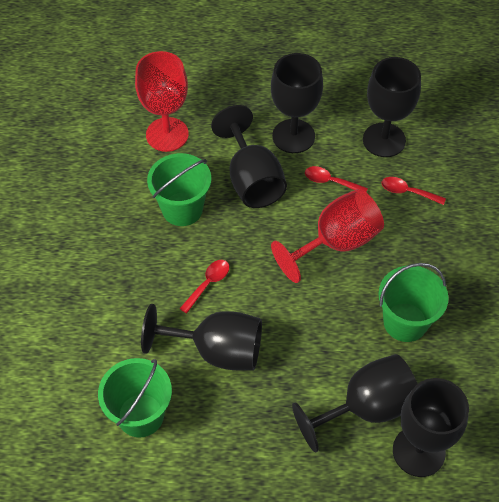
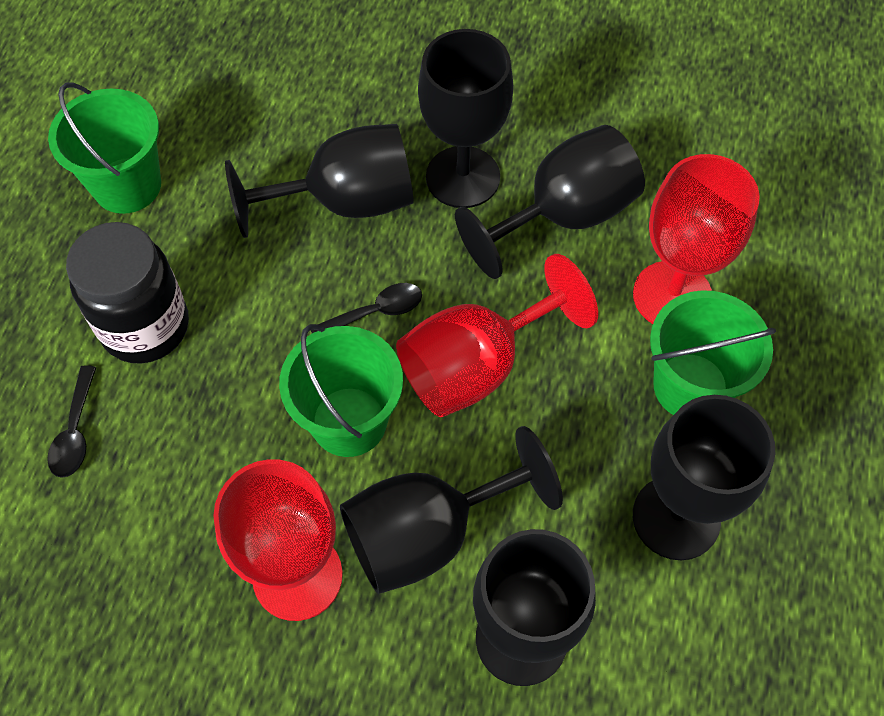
black jar: 0 -> 1
black spoon: 0 -> 2
red goblet: 2 -> 3
red spoon: 3 -> 0

